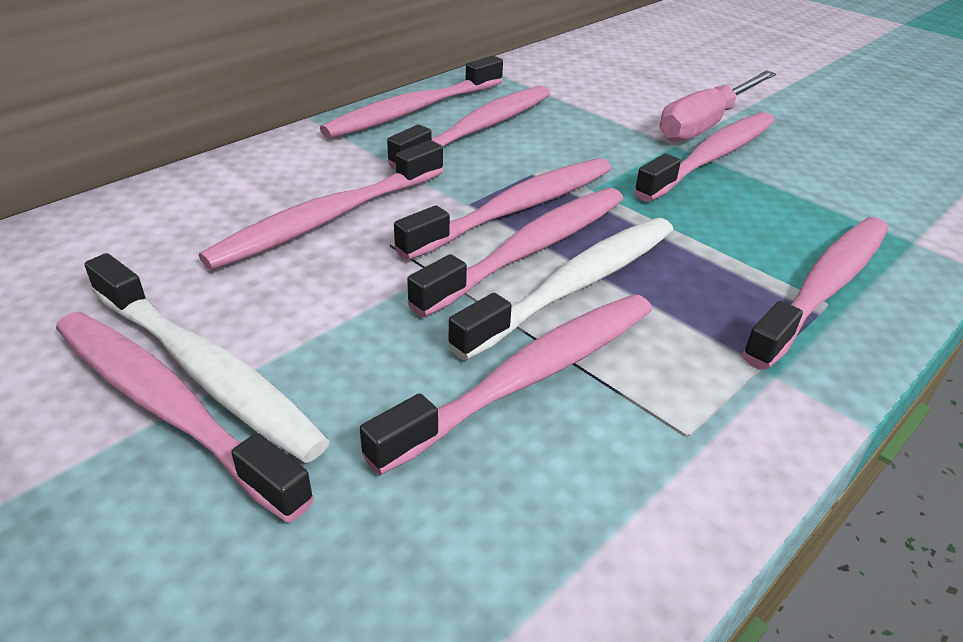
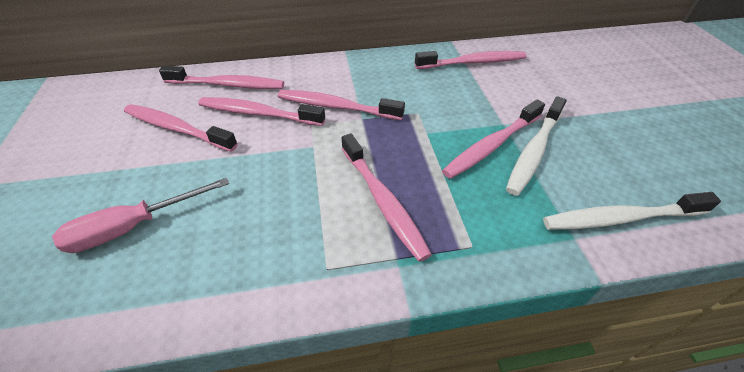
pink toothbrush: 9 -> 7

